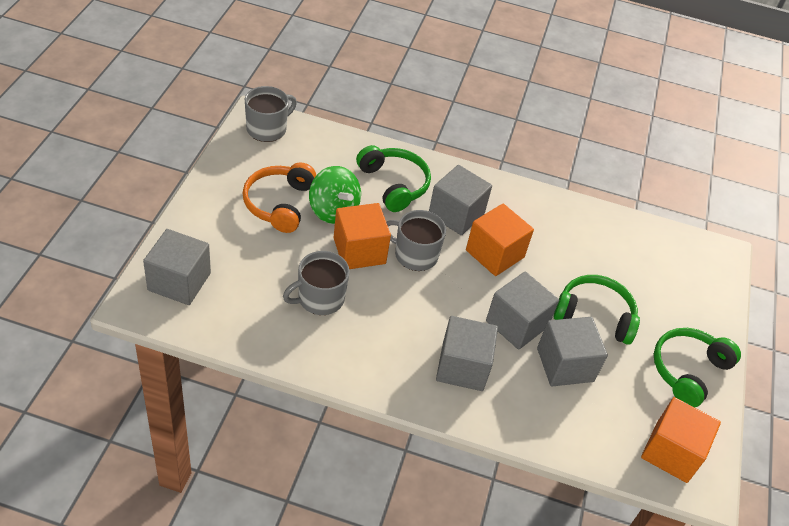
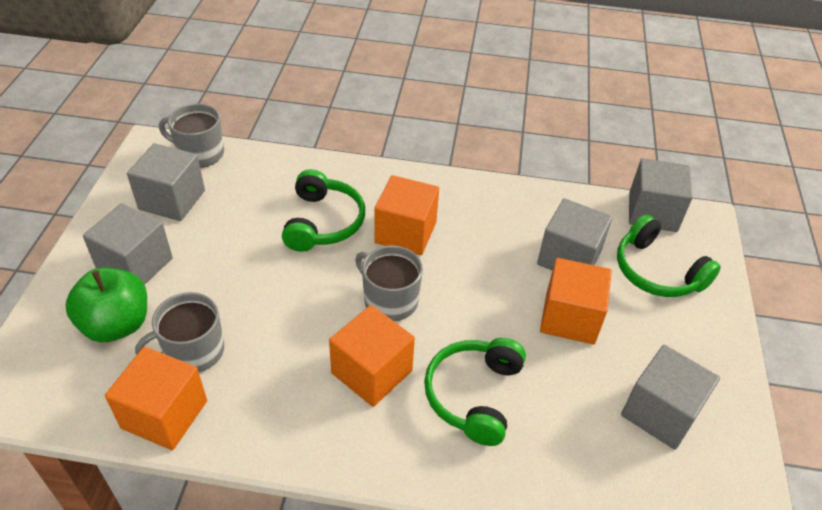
green apple: 0 -> 1
green spinning top: 1 -> 0
orange cube: 3 -> 4
orange headphones: 1 -> 0

